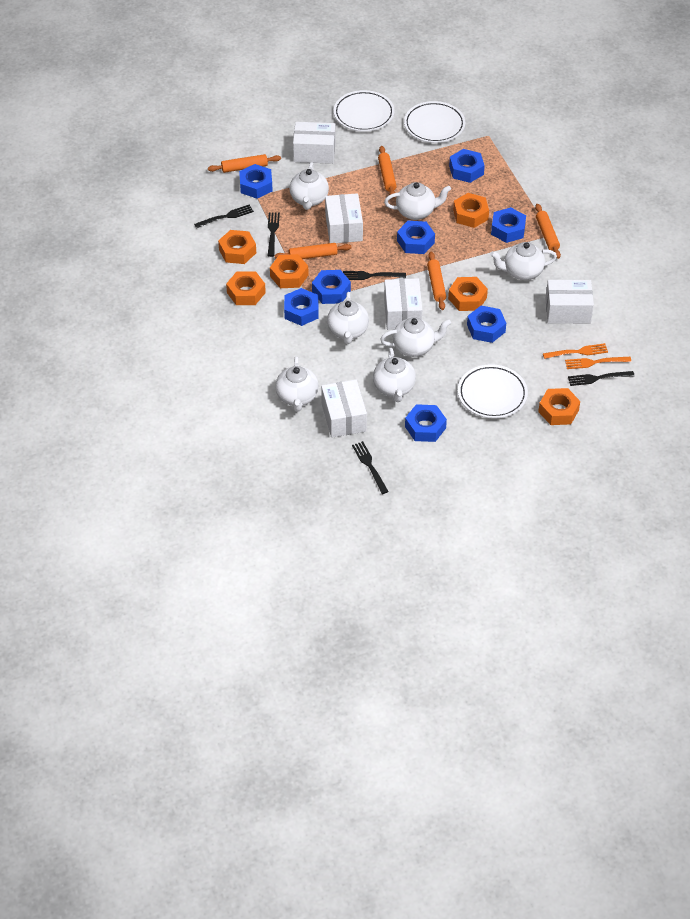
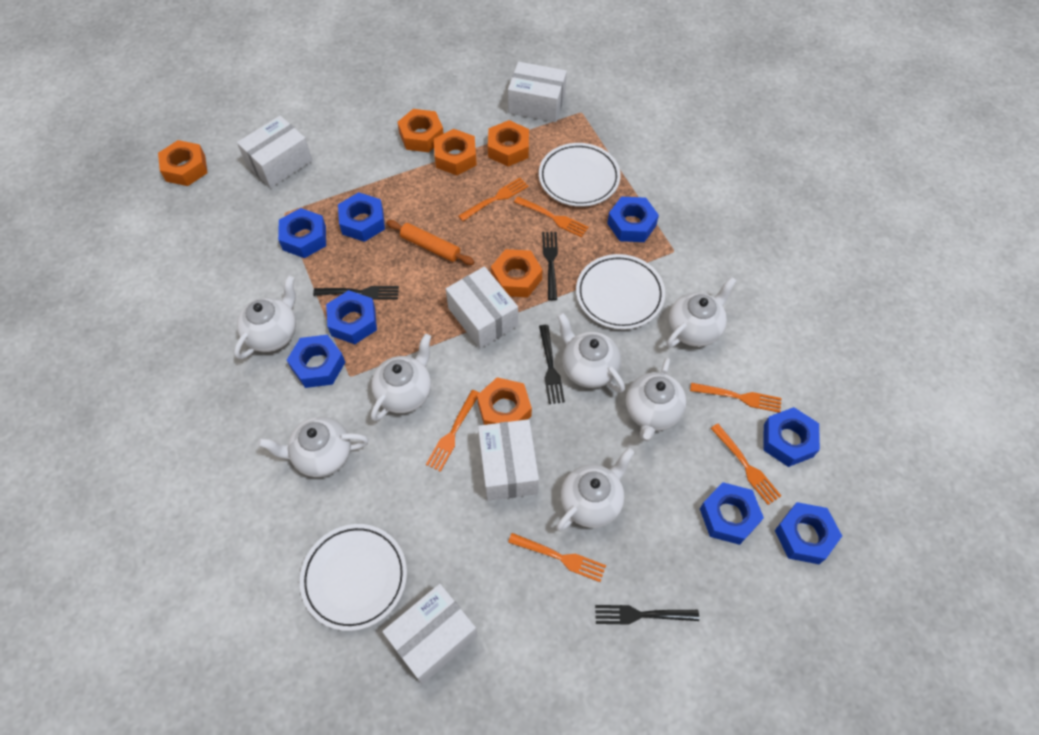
black fork: 5 -> 4
orange fork: 2 -> 6
orange rolling pin: 5 -> 1

